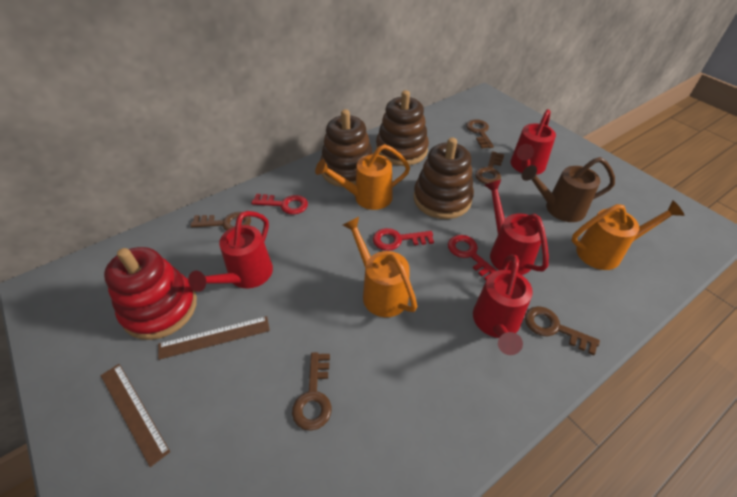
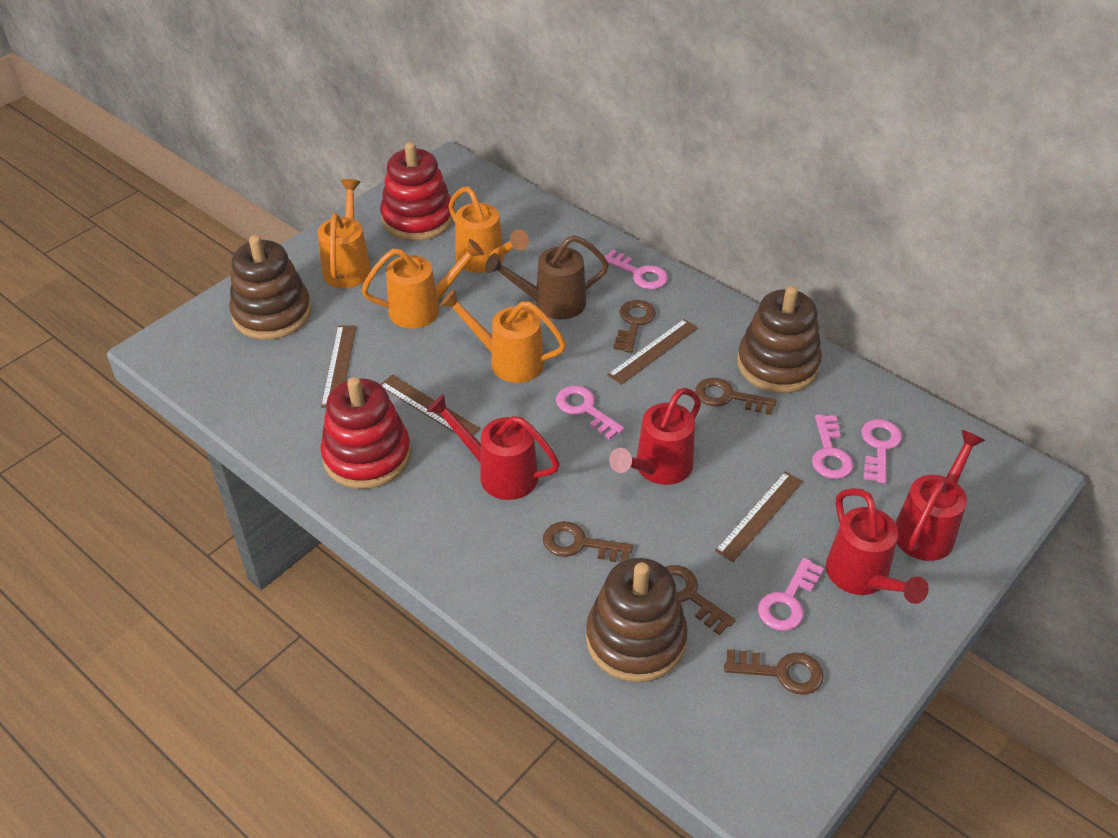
brown ruler: 2 -> 4
orange watering can: 3 -> 4
pink key: 0 -> 5
red key: 3 -> 0
red stacking toy: 1 -> 2

